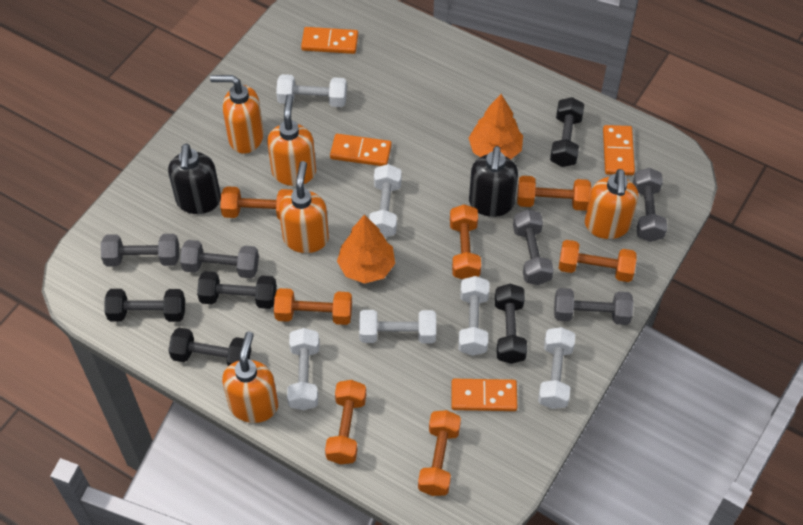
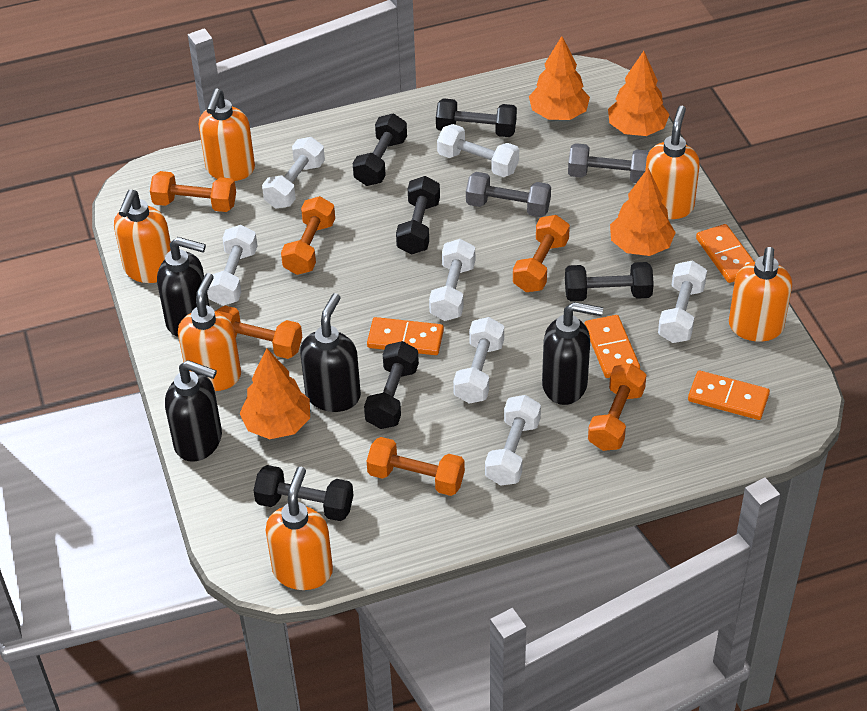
black dumbbell: 5 -> 6
black soap dispenser: 2 -> 4
grey dumbbell: 5 -> 2
orange dumbbell: 7 -> 6
orange soap dispenser: 5 -> 6
orange tree: 2 -> 4
white dumbbell: 6 -> 7

